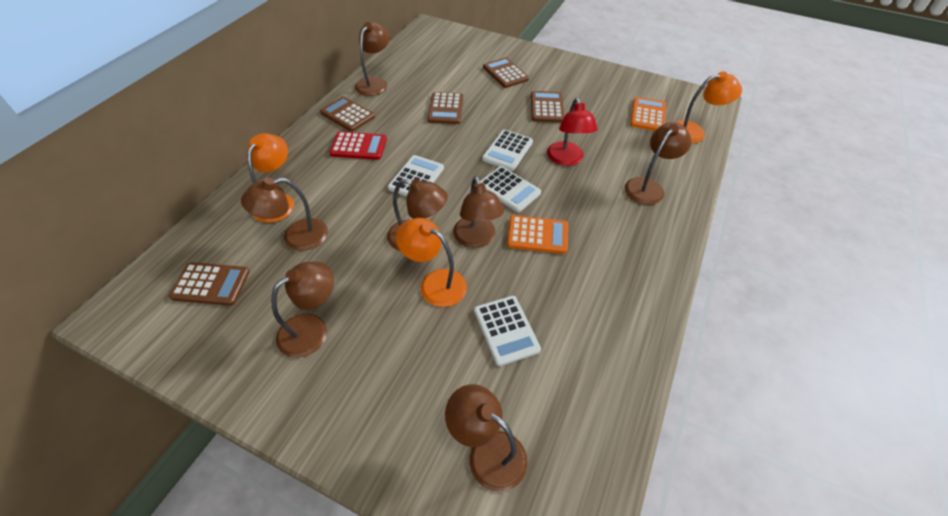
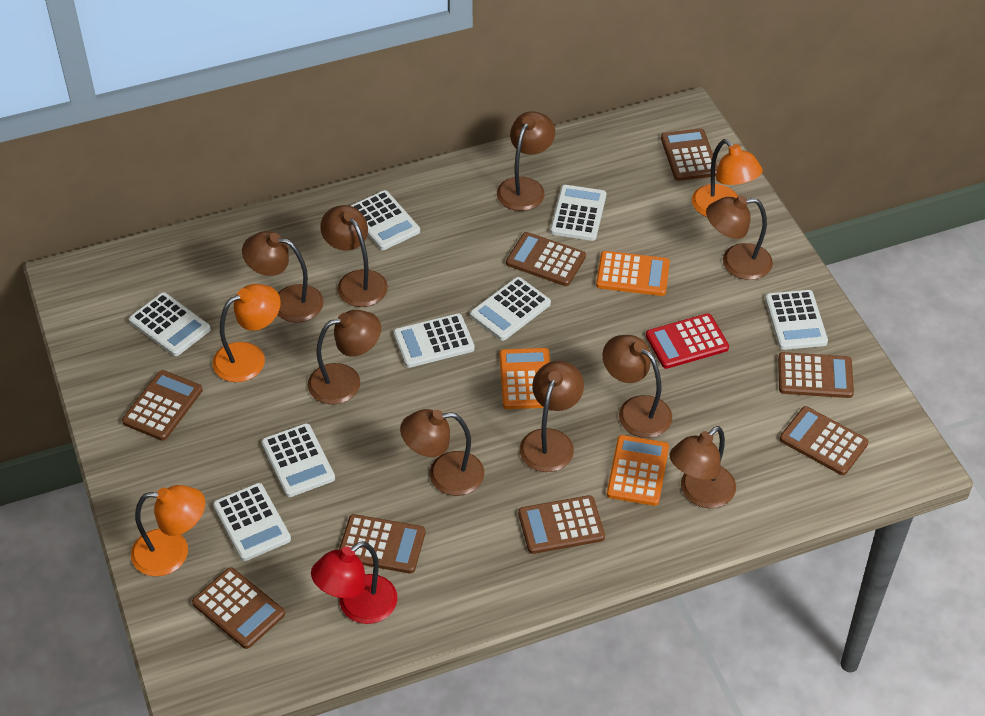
brown calculator: 5 -> 8
brown lamp: 7 -> 9
orange calculator: 2 -> 3
white calculator: 4 -> 8

